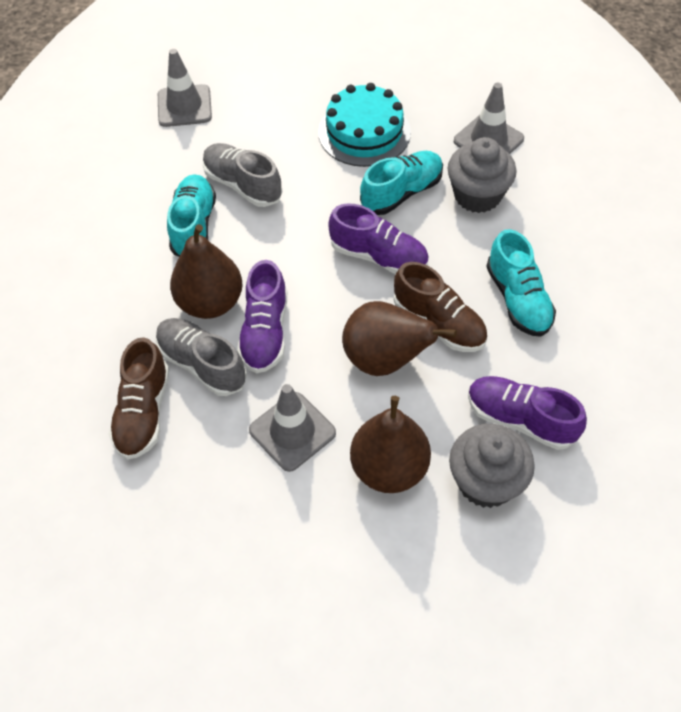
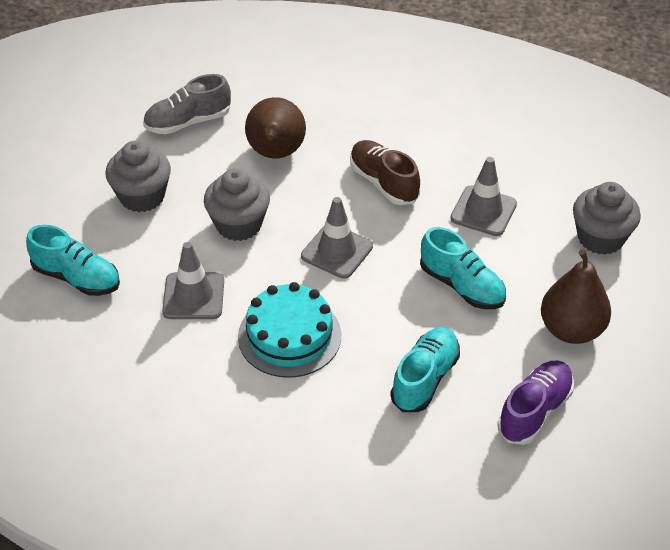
brown pear: 3 -> 2
brown shoe: 2 -> 1
grey cupcake: 2 -> 3
grey shoe: 2 -> 1
purple shoe: 3 -> 1

